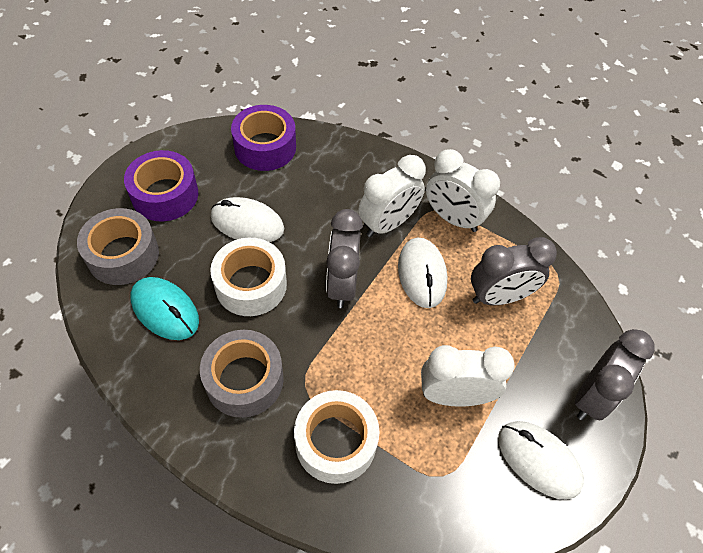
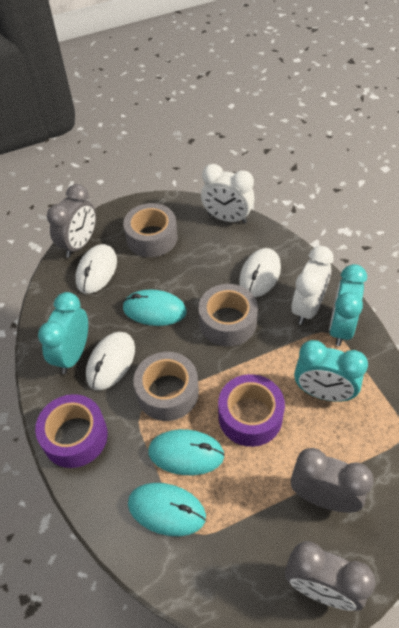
grey tape: 2 -> 3
turquoise clock: 0 -> 3
turquoise mouse: 1 -> 3
white clock: 3 -> 2
white tape: 2 -> 0

